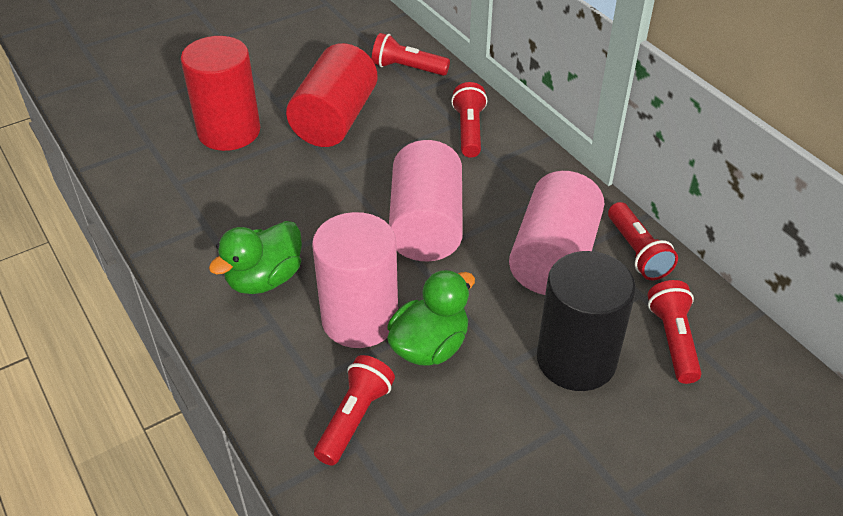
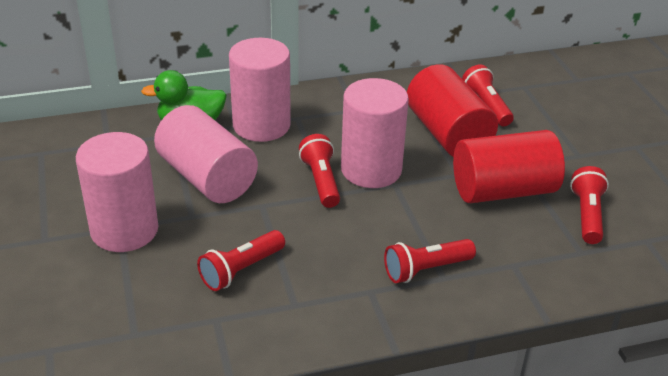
black cylinder: 1 -> 0
green duck: 2 -> 1
pink cylinder: 3 -> 4

